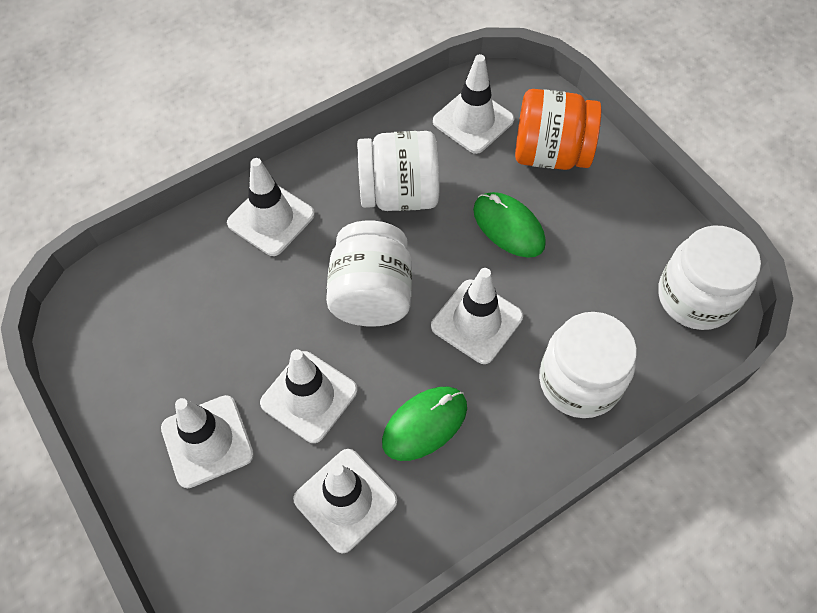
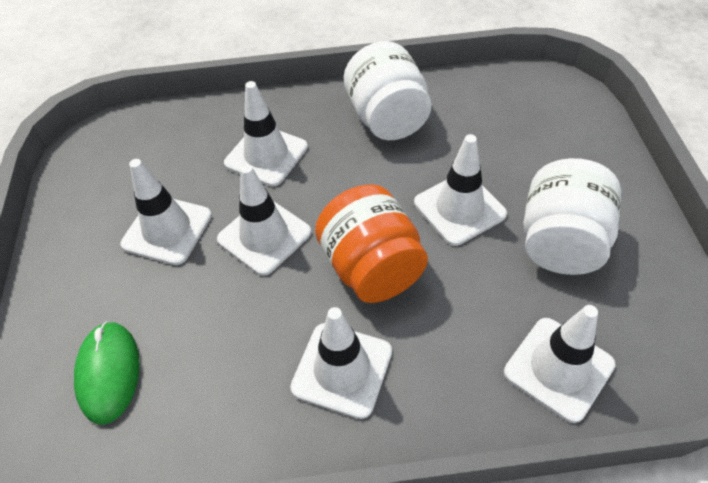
green mouse: 2 -> 1
white jar: 4 -> 2

